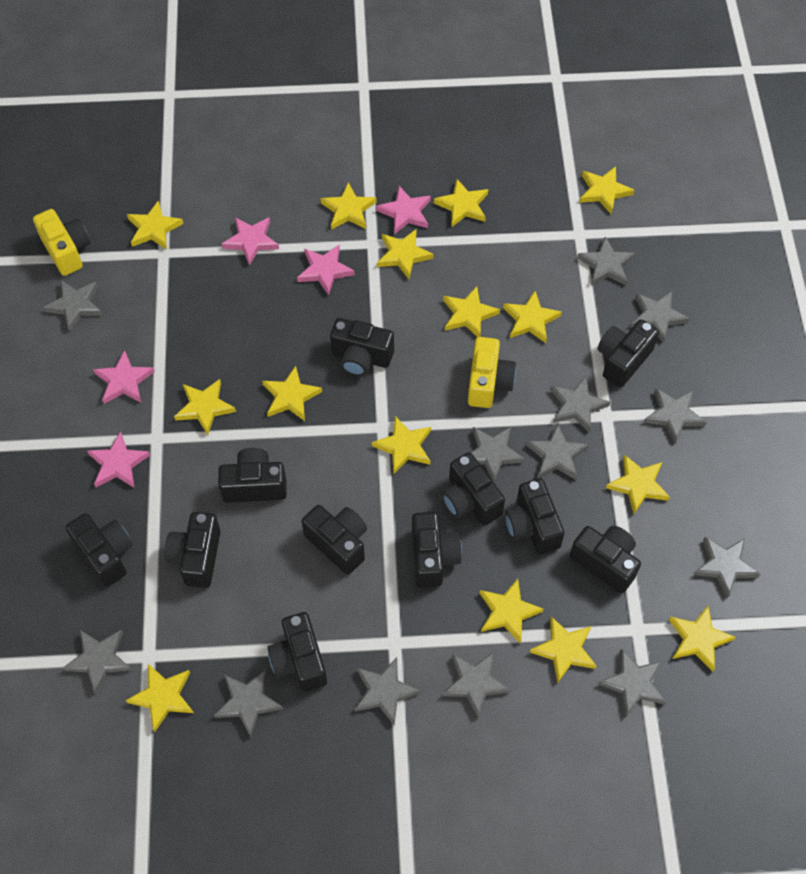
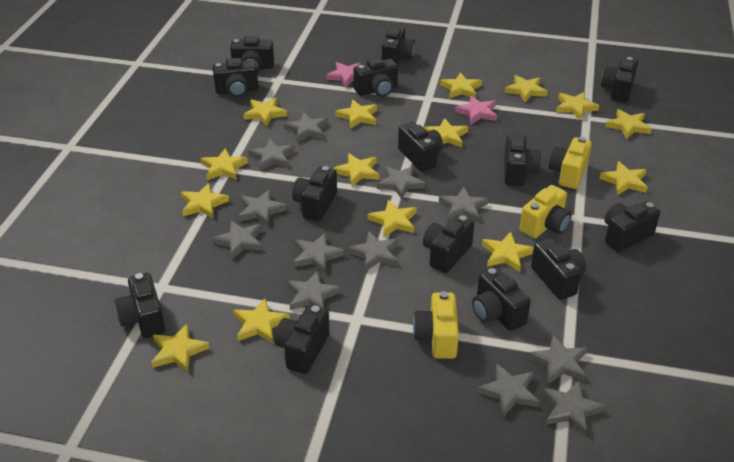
black camera: 11 -> 14
grey star: 13 -> 12
pink star: 5 -> 2
yellow camera: 2 -> 3

